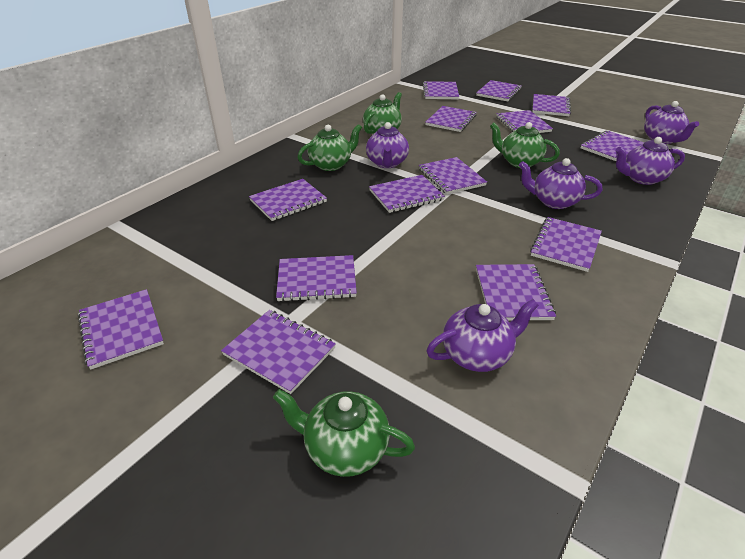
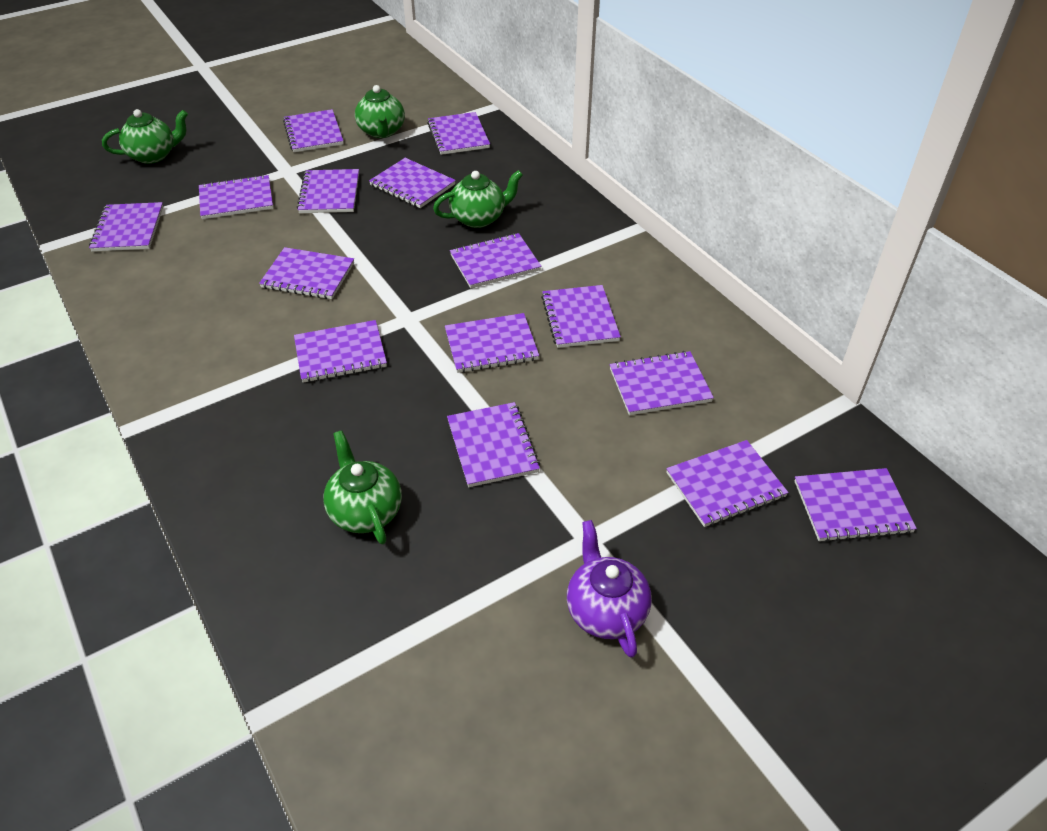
purple notebook: 14 -> 15
purple teapot: 5 -> 1

